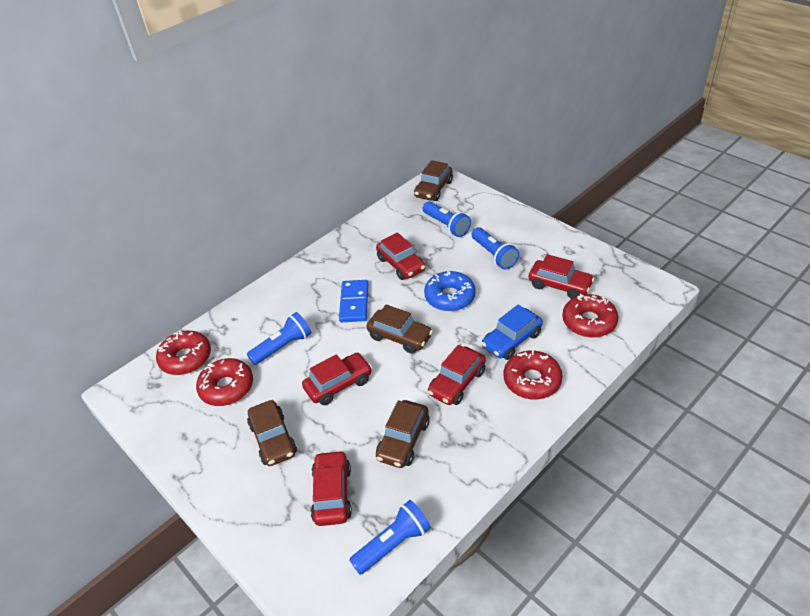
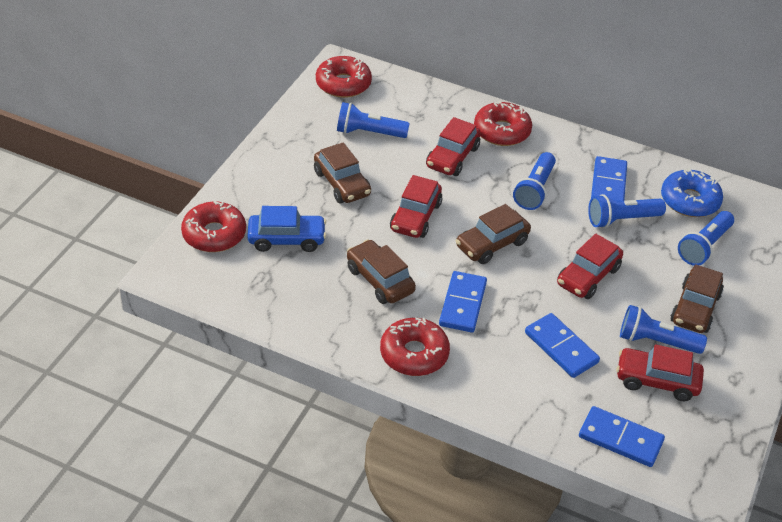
blue domino: 1 -> 4
blue flashlight: 4 -> 5
red car: 5 -> 4

